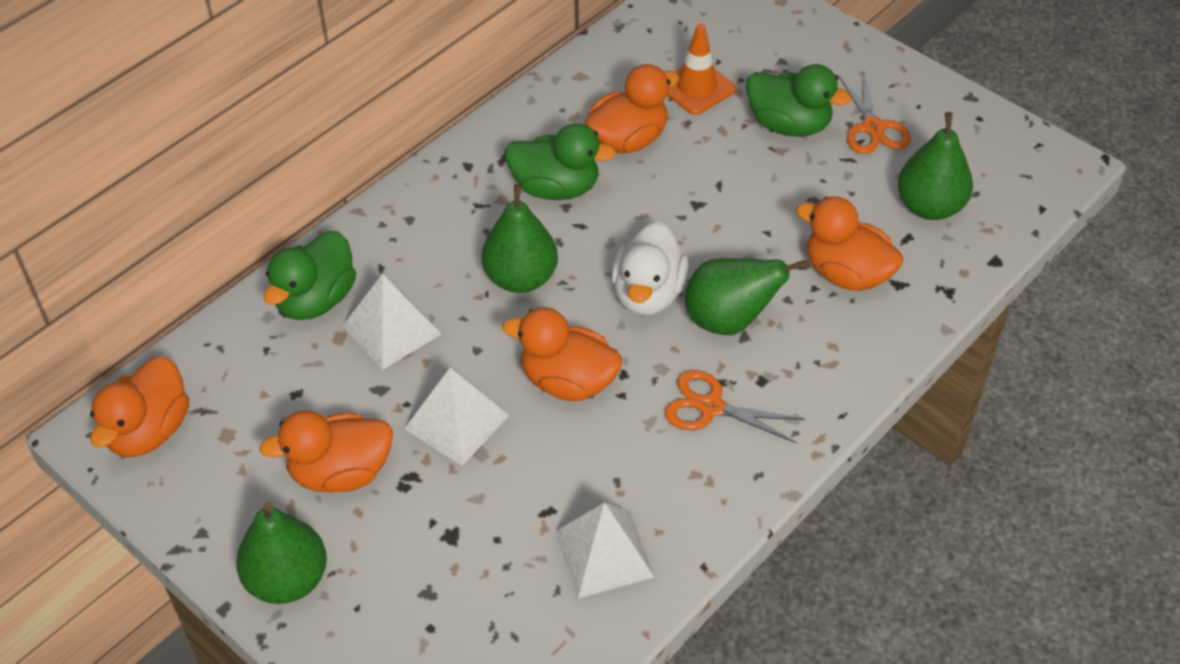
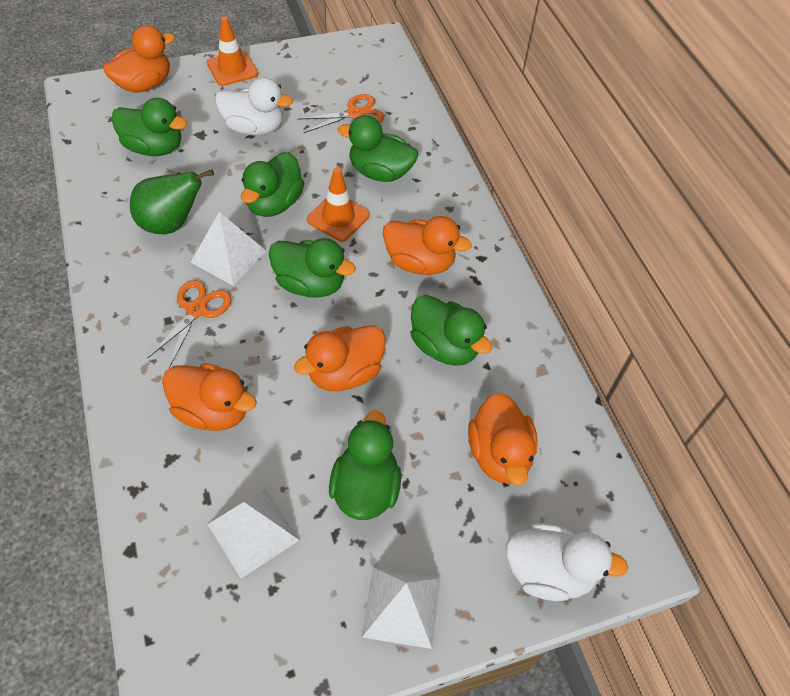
green duck: 3 -> 6
green pear: 4 -> 1
orange traffic cone: 1 -> 2
white duck: 1 -> 2

